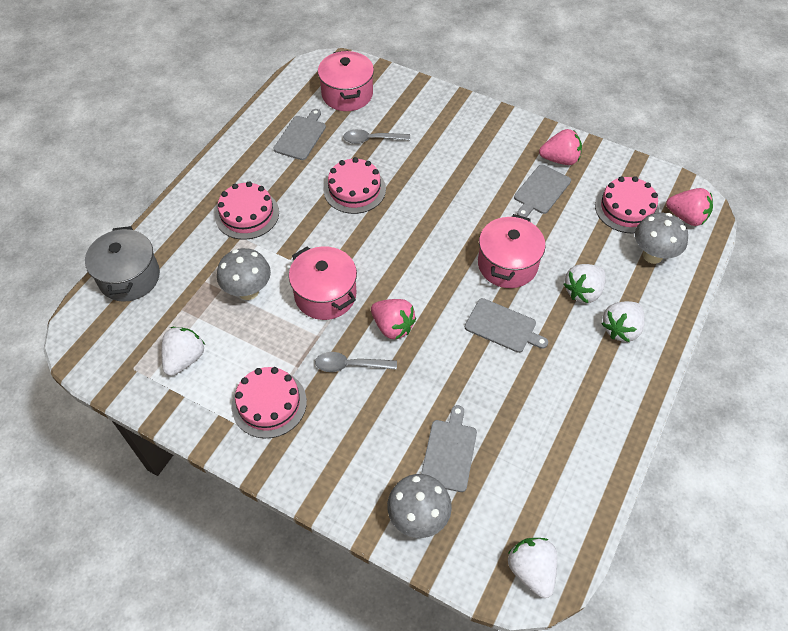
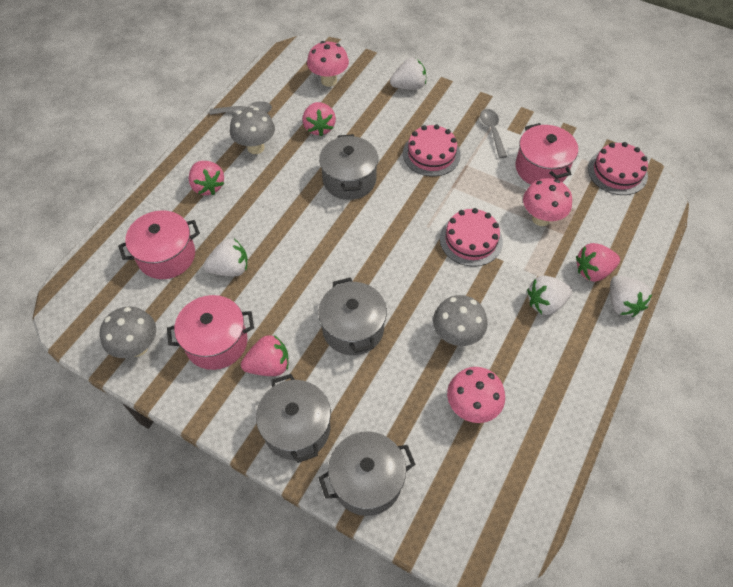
grey cutting board: 4 -> 0
grey pot: 1 -> 4
pink cake: 4 -> 3
pink mushroom: 0 -> 3
pink strawberry: 3 -> 4

